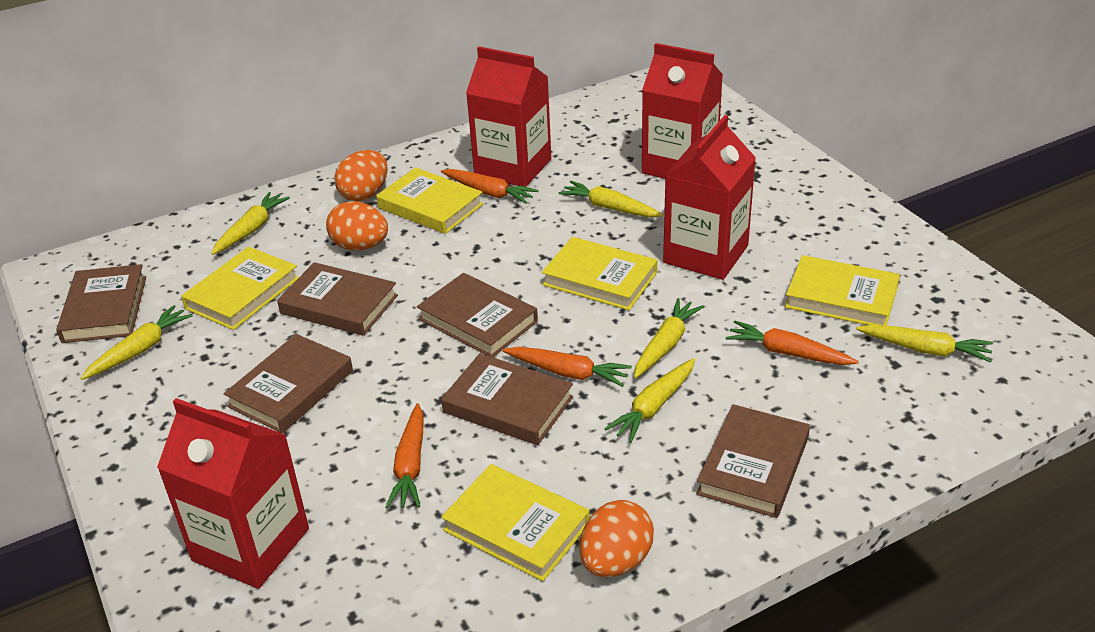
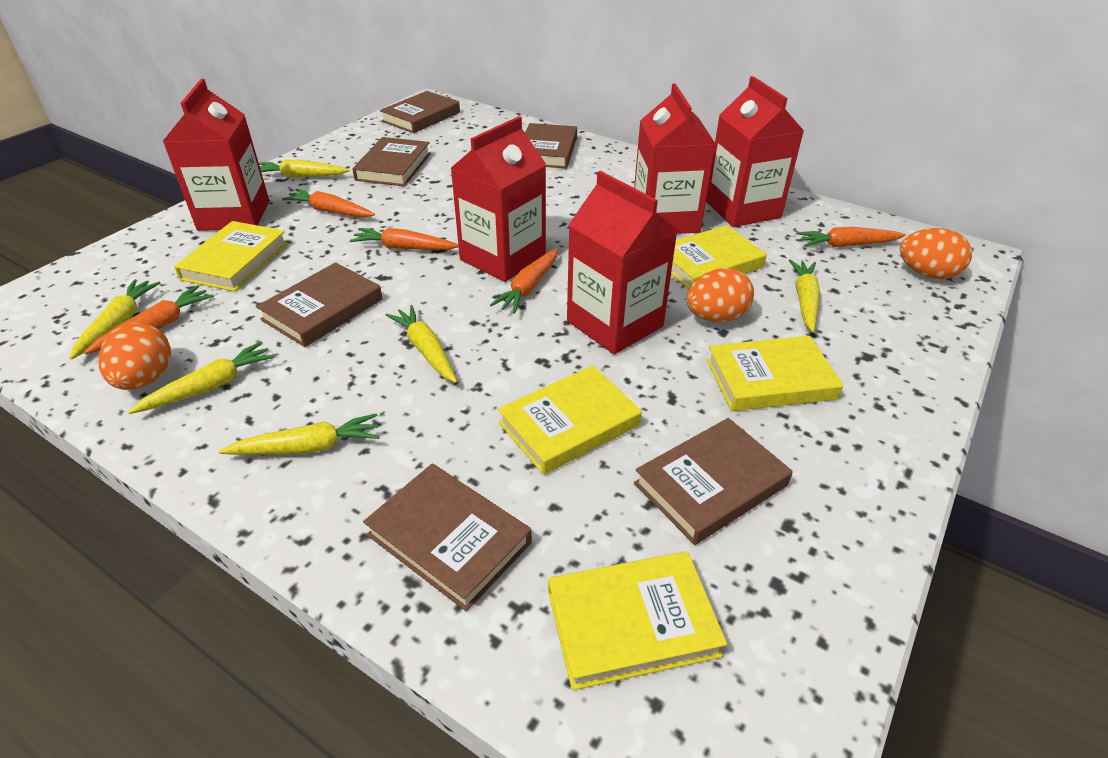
orange carrot: 4 -> 5
red carton: 4 -> 5

